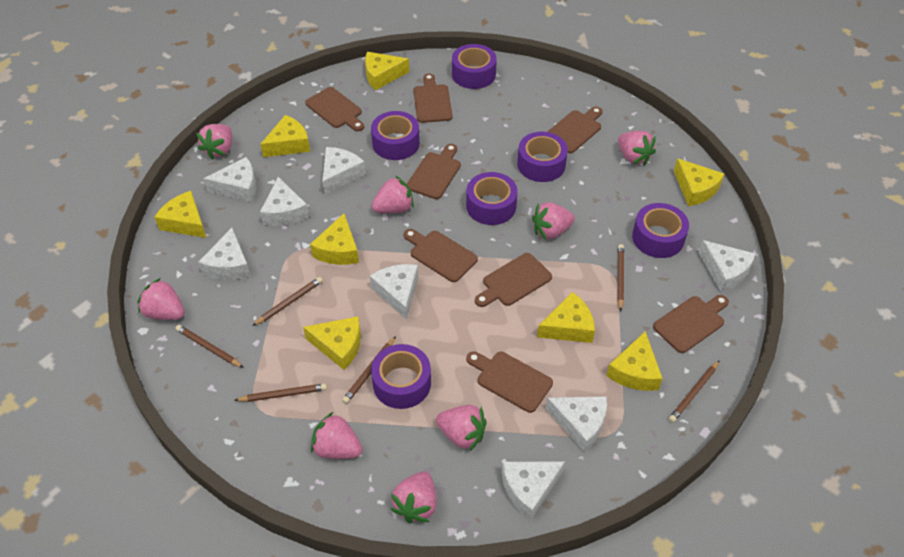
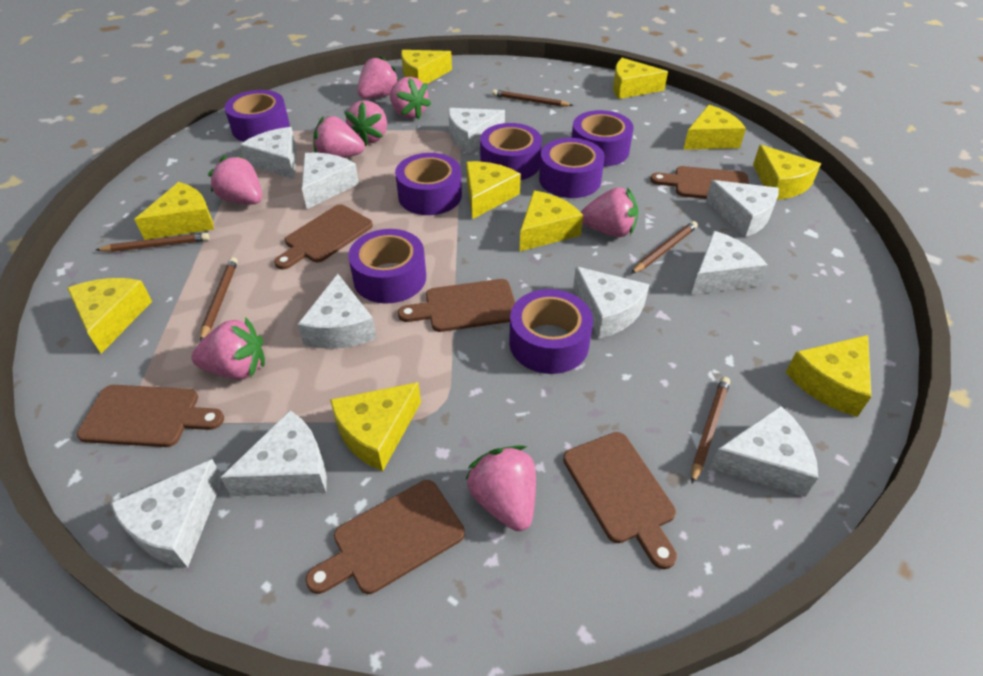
brown cutting board: 8 -> 6
brown pencil: 6 -> 5
purple tape: 6 -> 7
white cheese: 8 -> 10
yellow cheese: 8 -> 10

